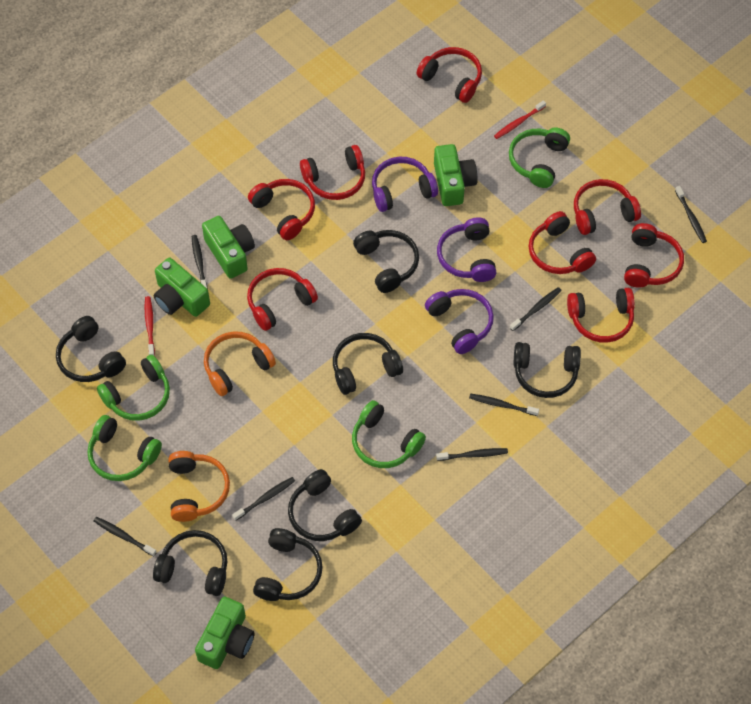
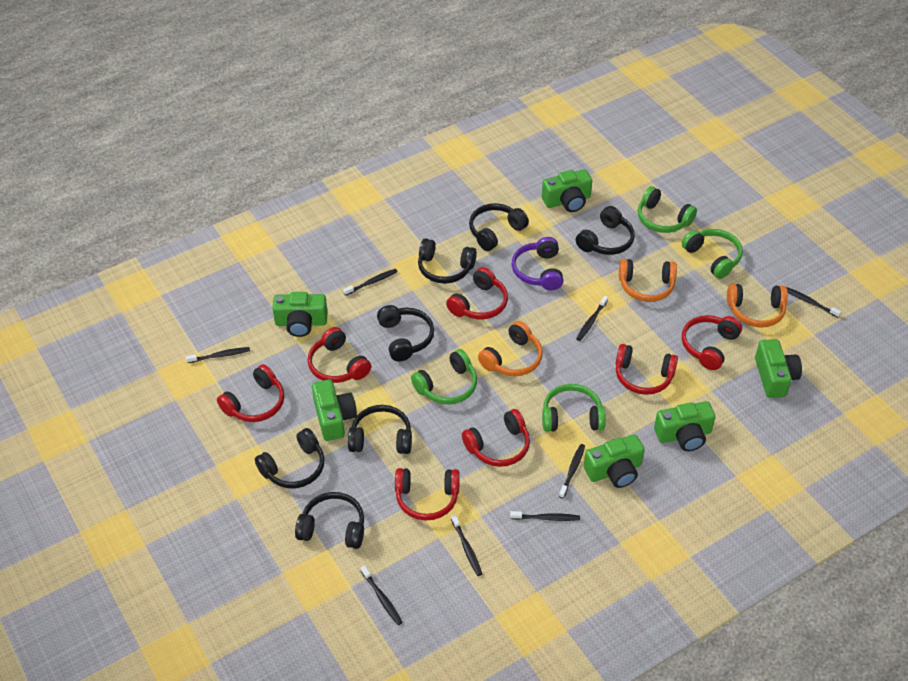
black toothbrush: 7 -> 8
green camera: 4 -> 6
orange headphones: 2 -> 3
purple headphones: 3 -> 1
red headphones: 8 -> 7
red toothbrush: 2 -> 0

